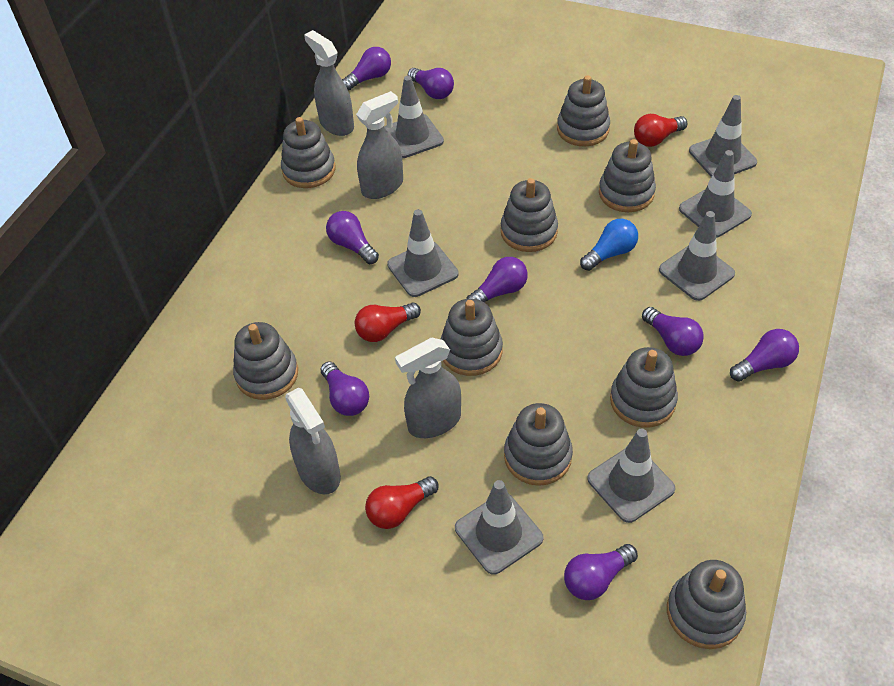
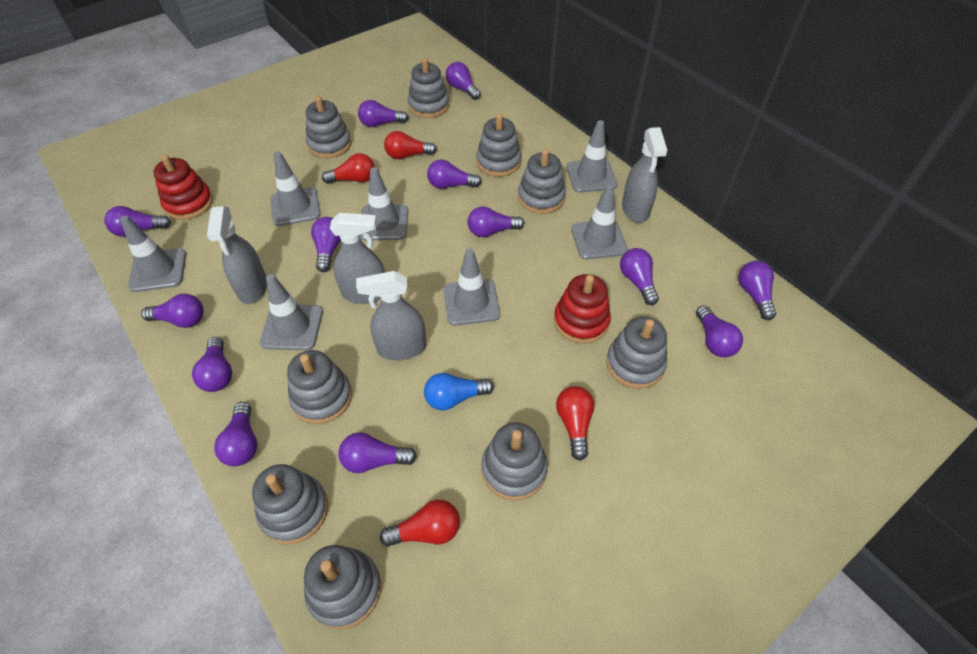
purple light bulb: 8 -> 13
red light bulb: 3 -> 4
red stacking toy: 0 -> 2

